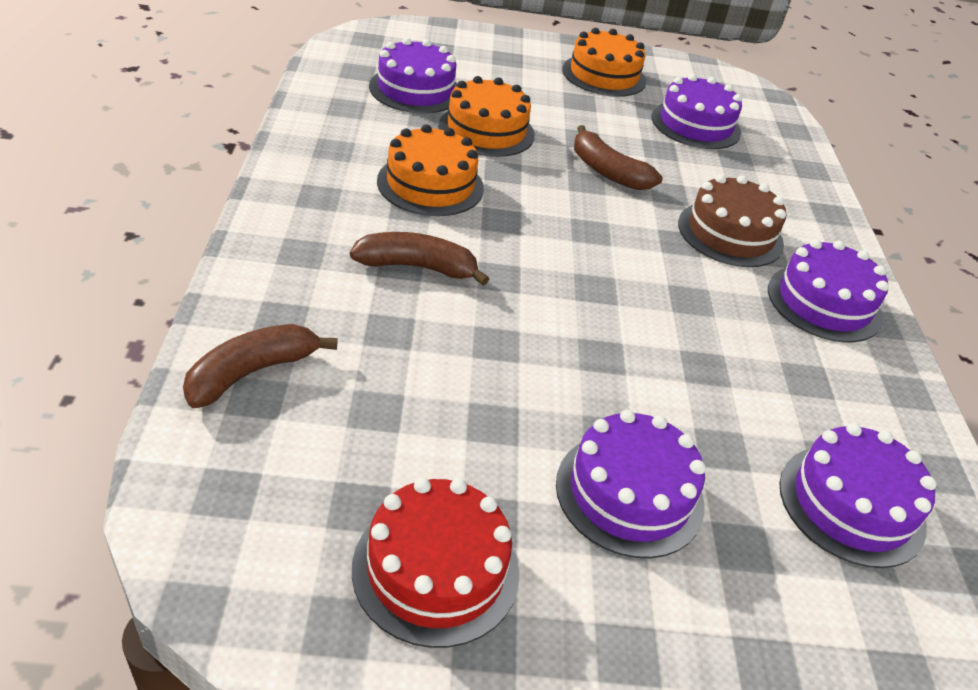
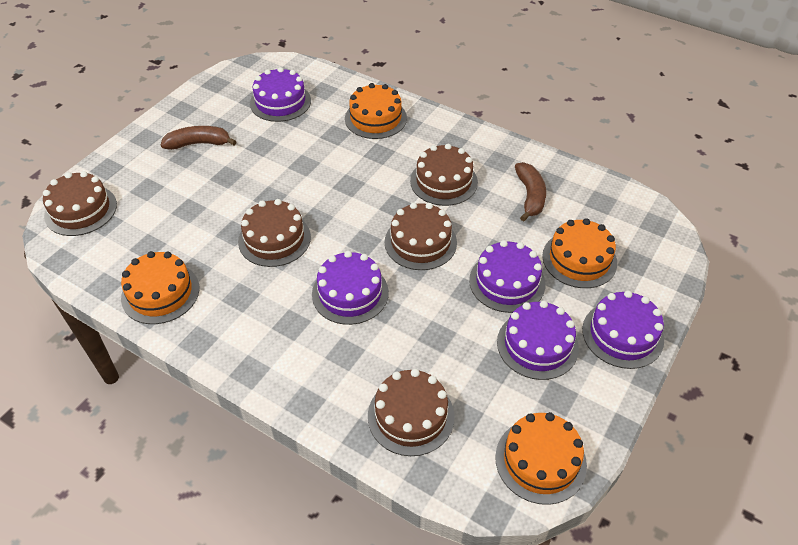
brown banana: 3 -> 2
brown cake: 1 -> 5
orange cake: 3 -> 4
red cake: 1 -> 0

